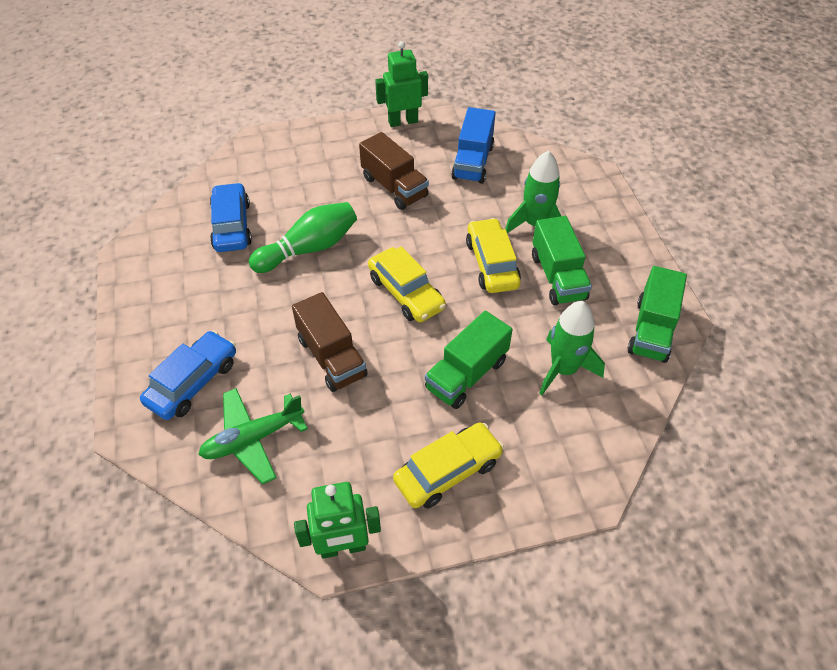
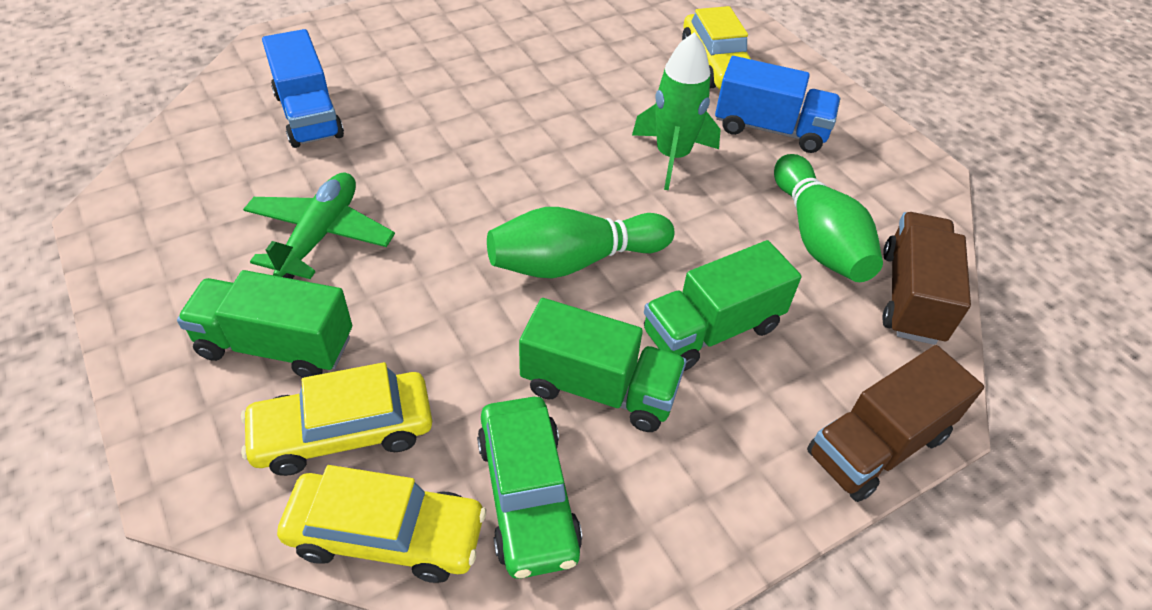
blue car: 2 -> 0
blue truck: 1 -> 2
green bowling pin: 1 -> 2
green car: 0 -> 1
green robot: 2 -> 0
green rocket: 2 -> 1

